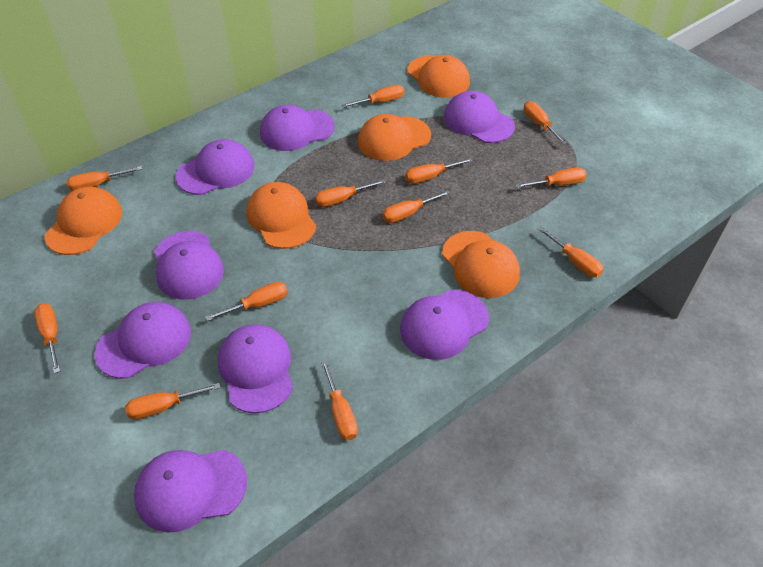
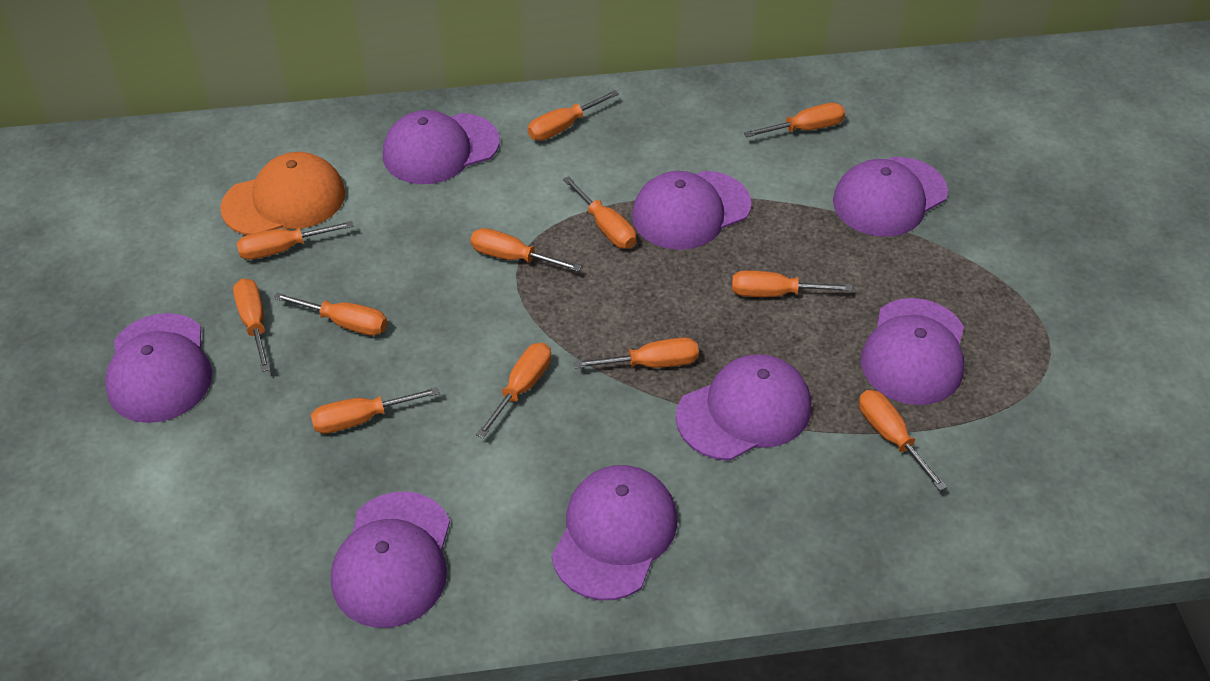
orange cap: 5 -> 1

